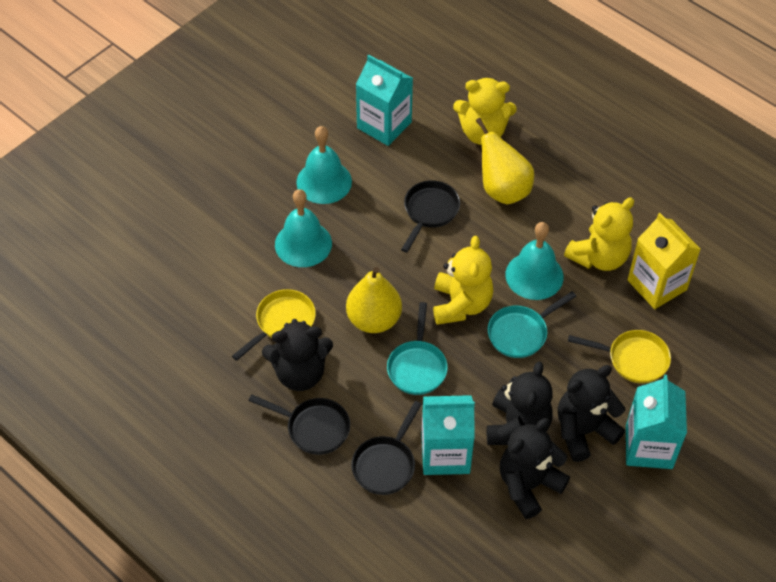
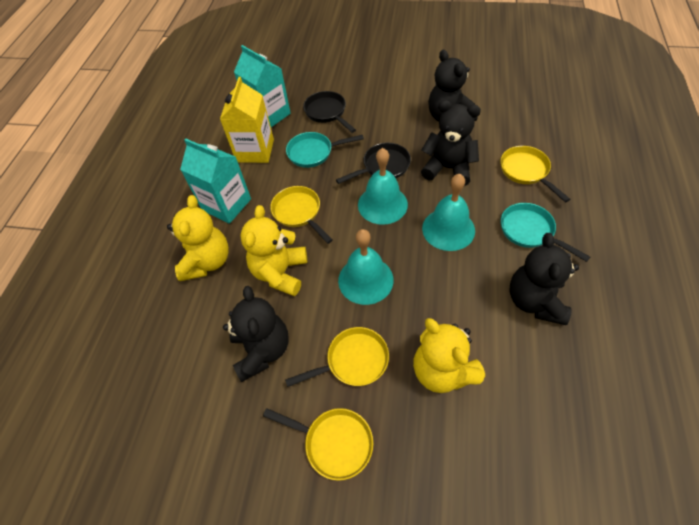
black pan: 3 -> 2
turquoise carton: 3 -> 2
yellow pan: 2 -> 4
yellow pear: 2 -> 0

